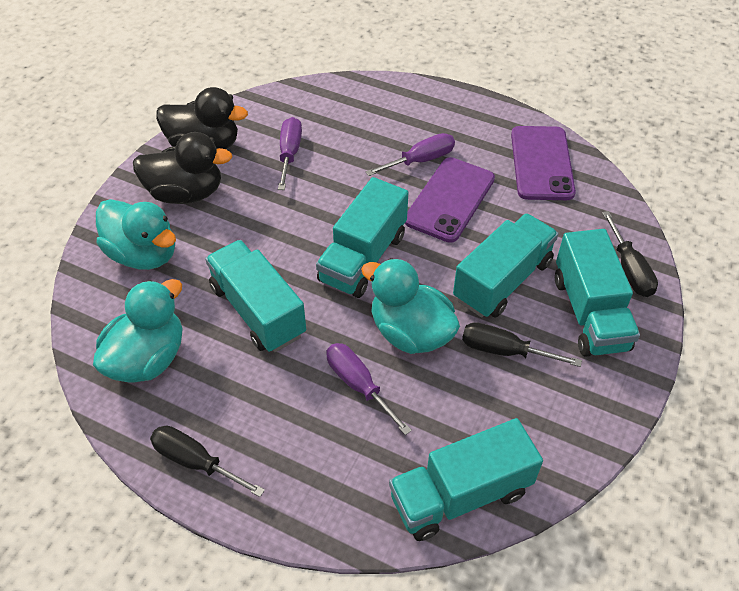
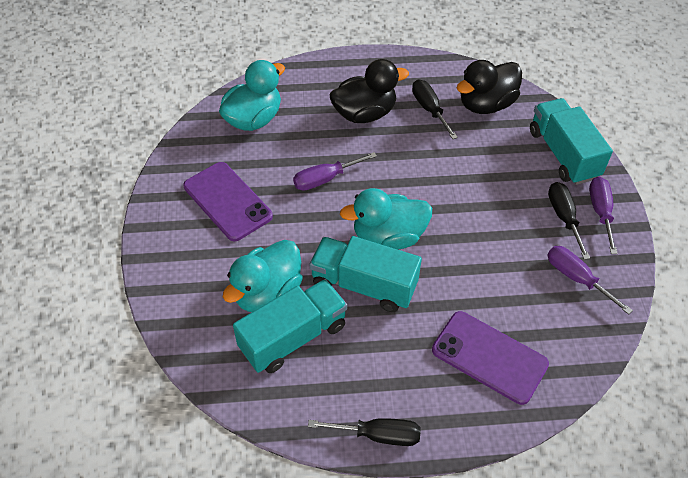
turquoise truck: 5 -> 3

